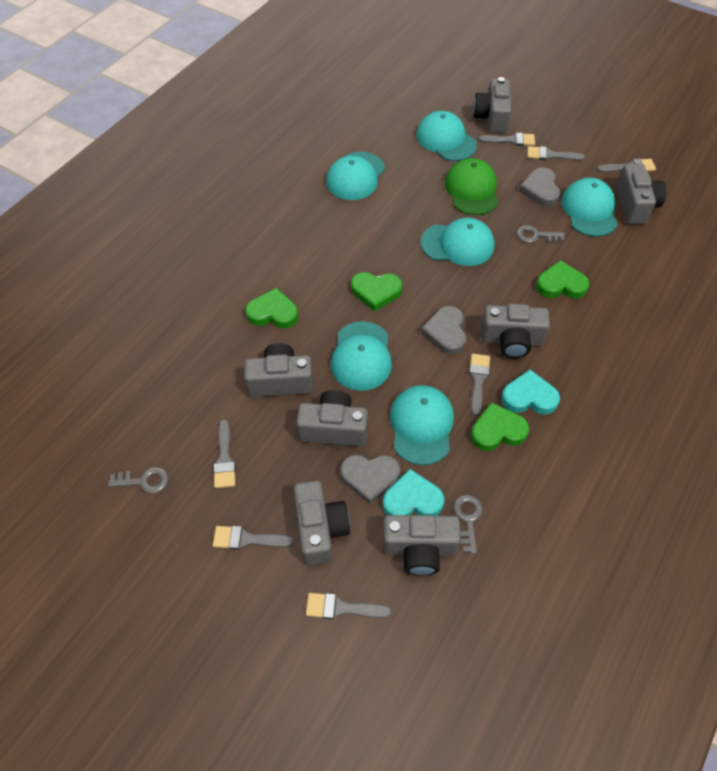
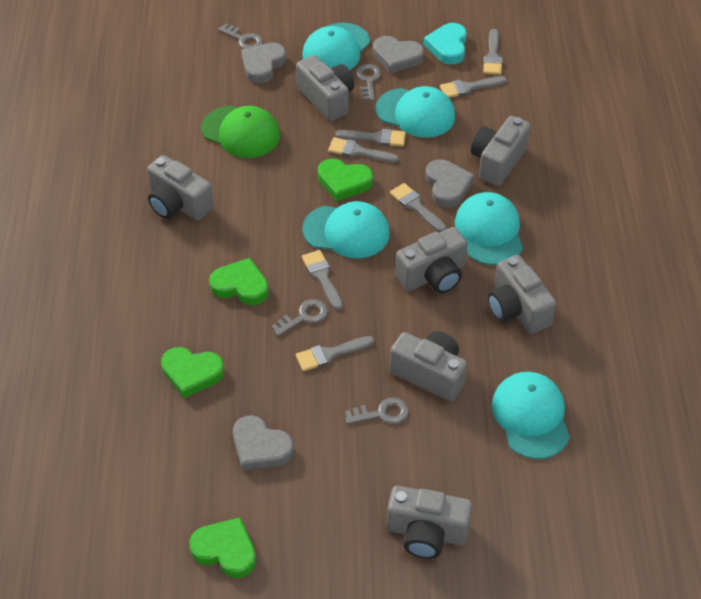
grey heart: 3 -> 4
grey key: 3 -> 4
turquoise cap: 6 -> 5
turquoise heart: 2 -> 1

